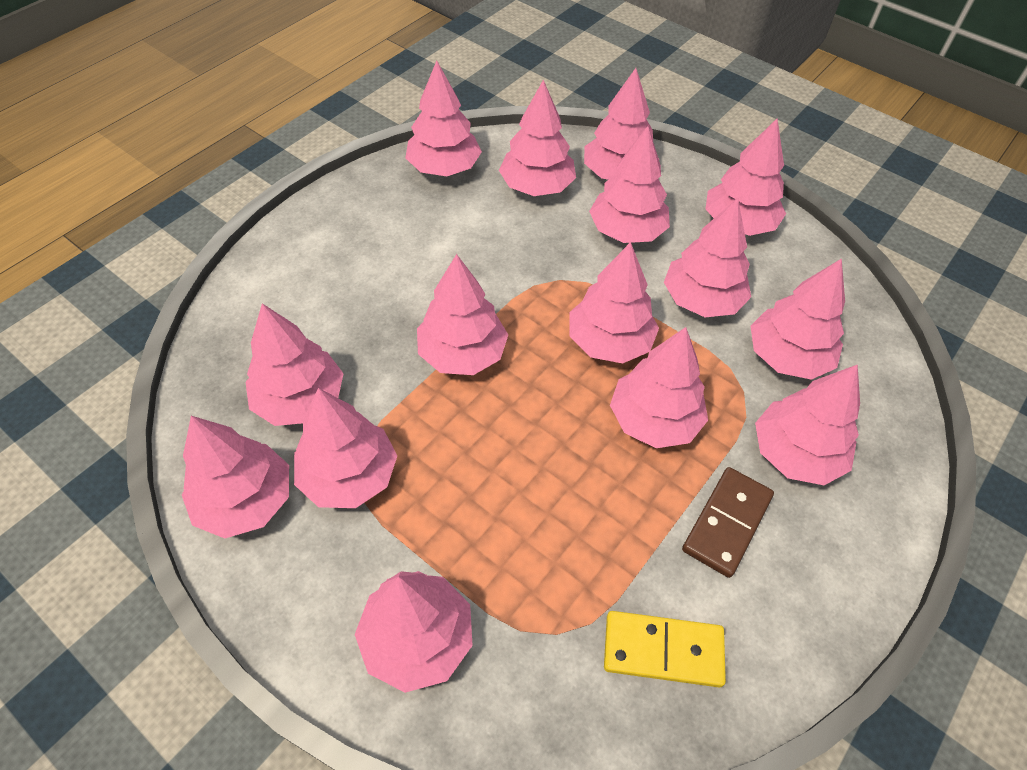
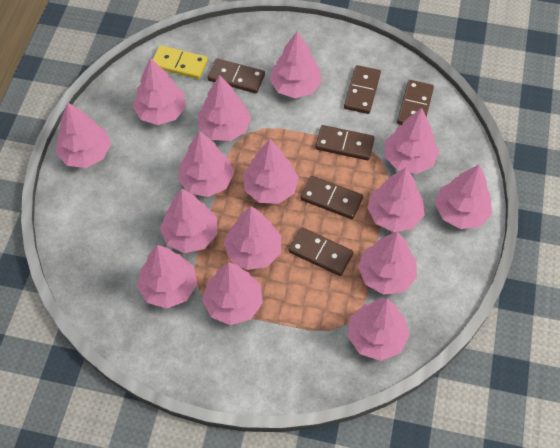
brown domino: 1 -> 6

